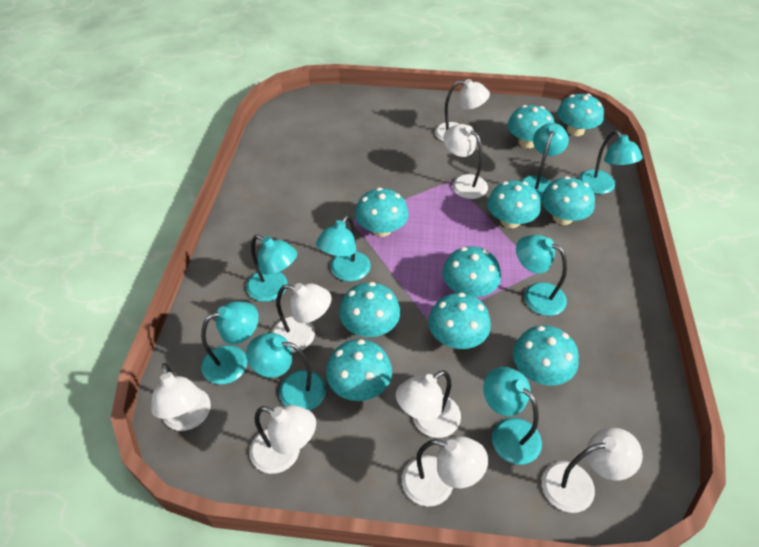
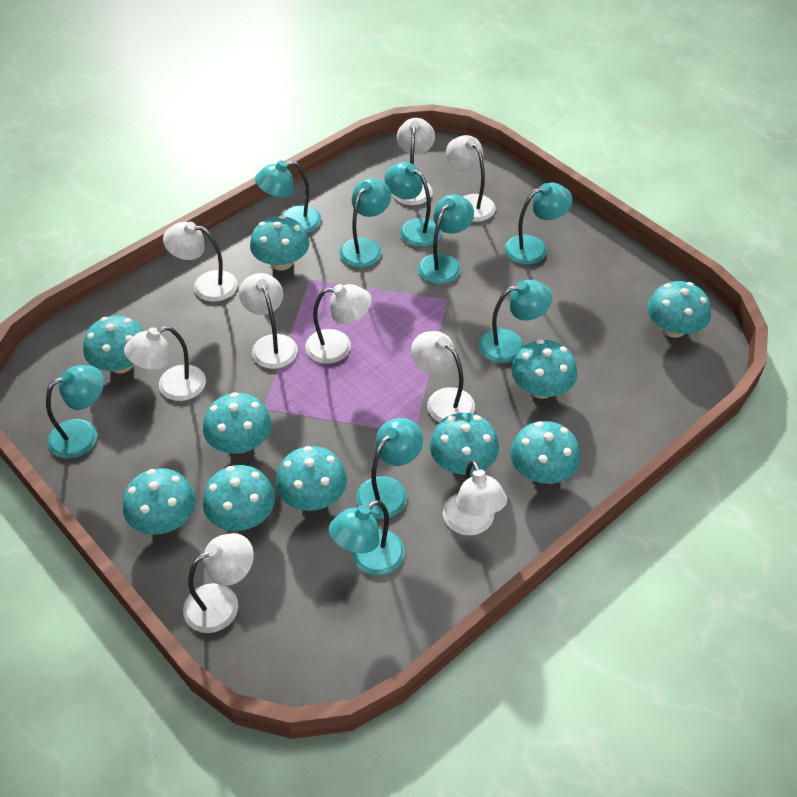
turquoise lamp: 8 -> 9
white lamp: 8 -> 9

